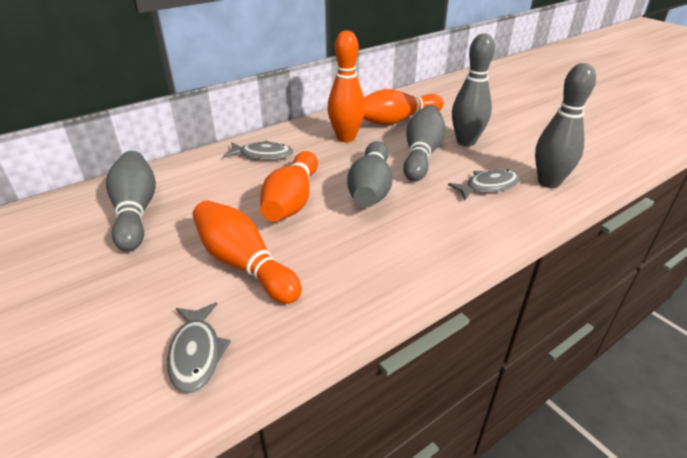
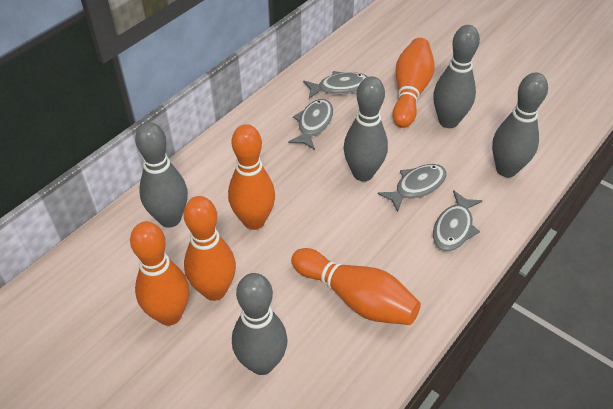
grey fish: 3 -> 4
orange bowling pin: 4 -> 5

